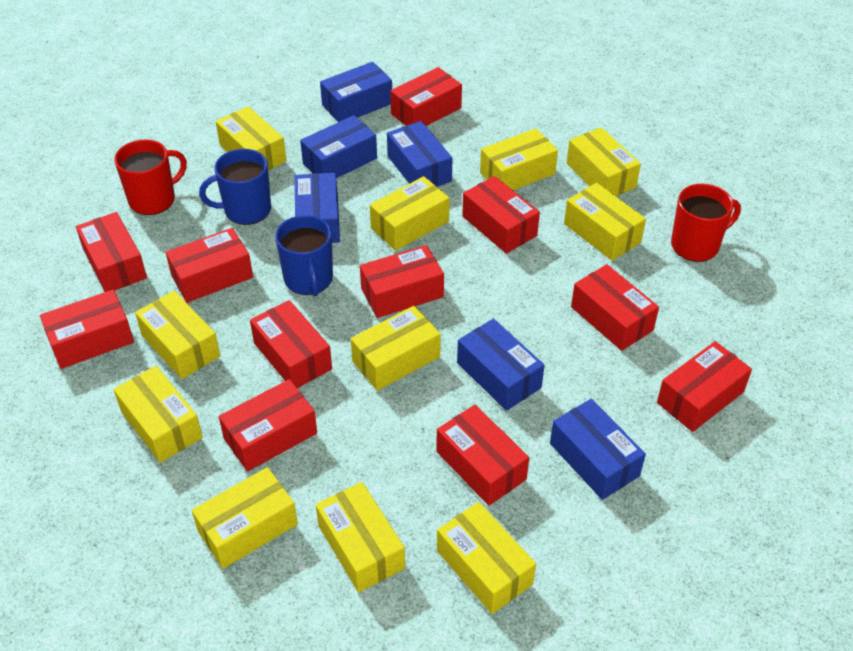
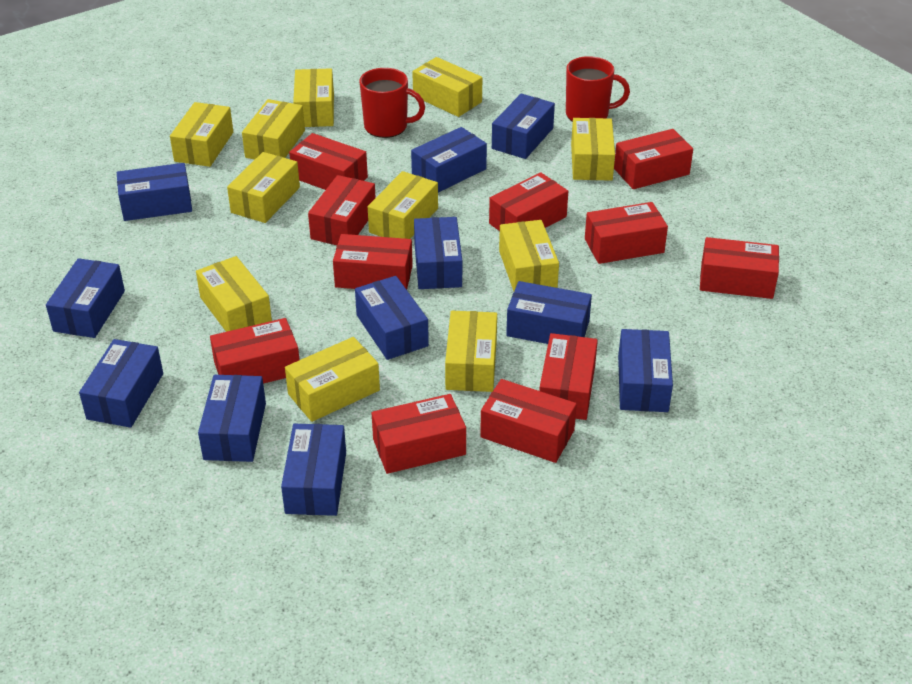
blue box: 6 -> 11
blue mug: 2 -> 0

